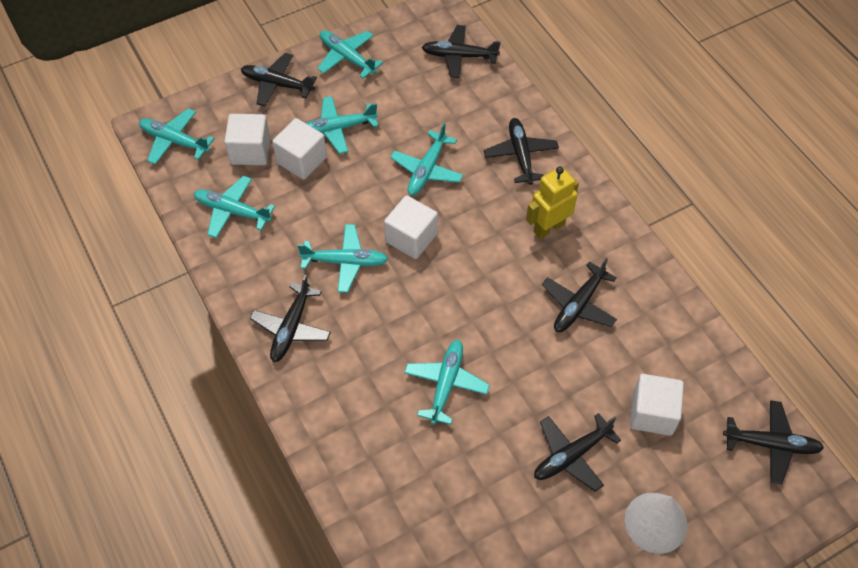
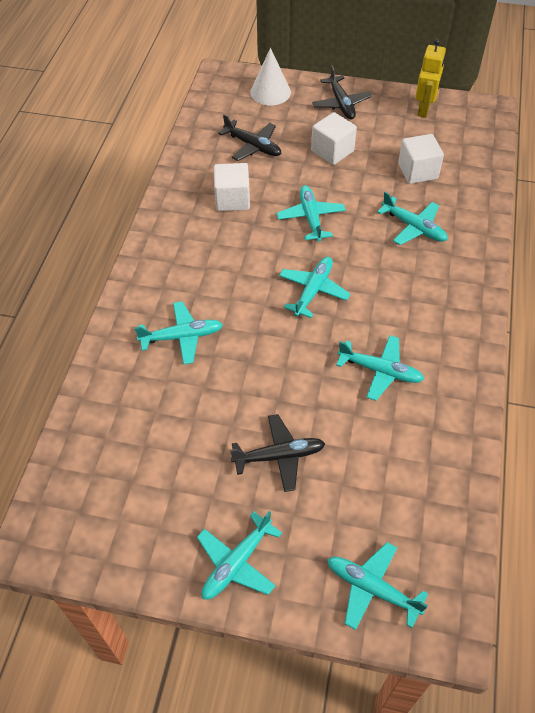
black plane: 7 -> 3
white cube: 4 -> 3

